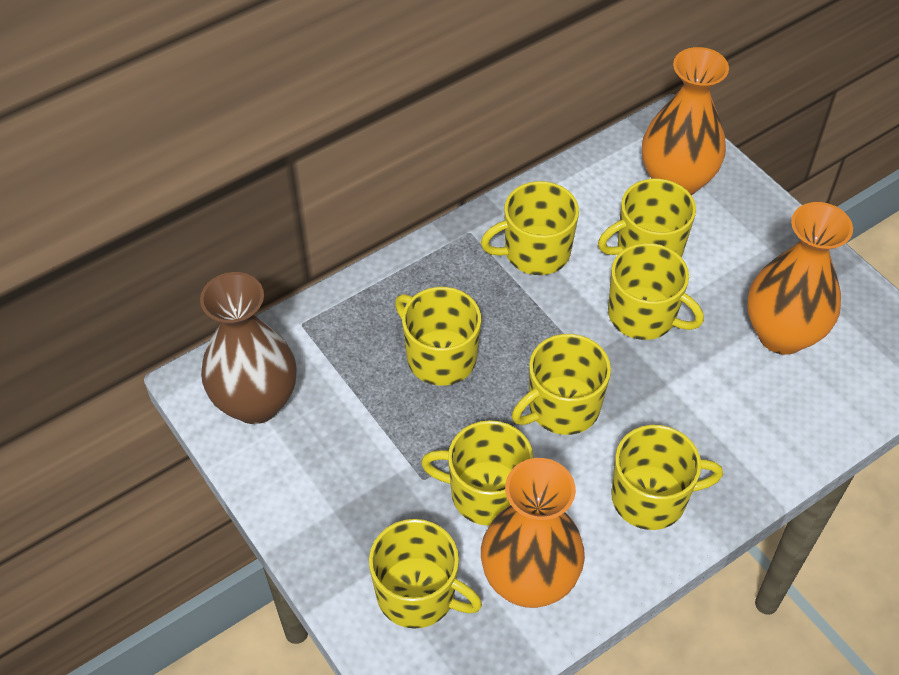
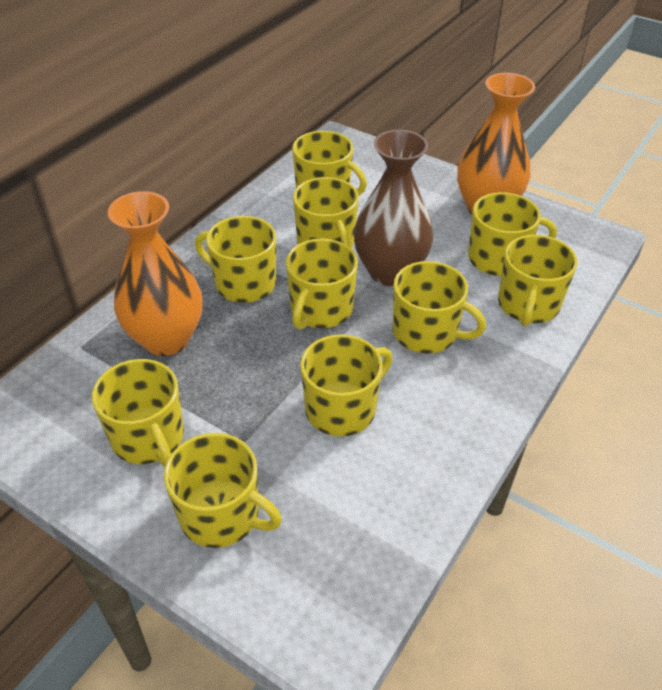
orange vase: 3 -> 2
yellow mug: 8 -> 10

